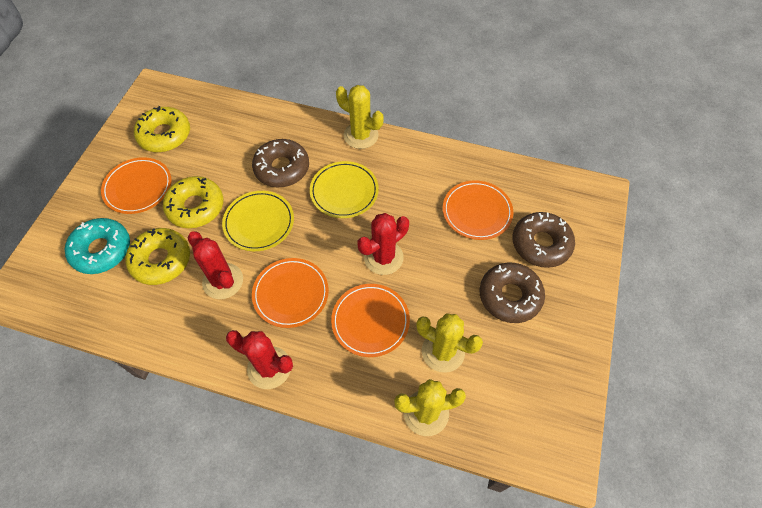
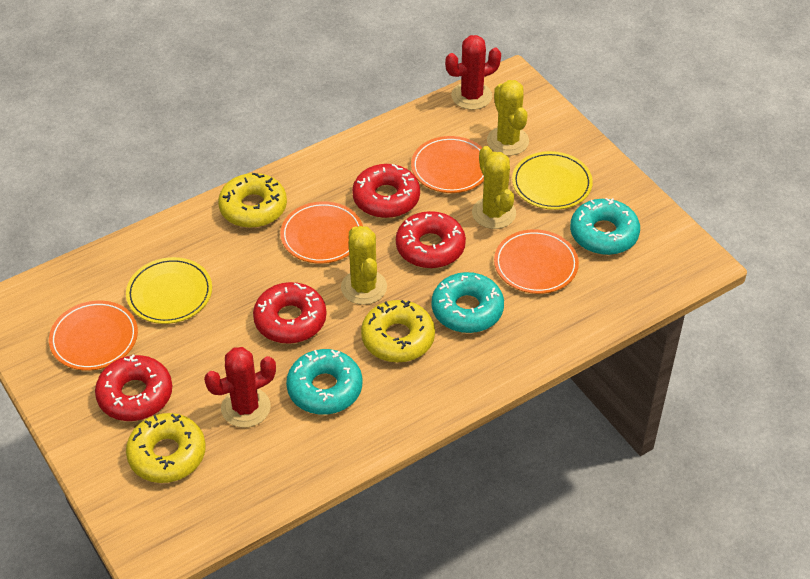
brown donut: 3 -> 0
red cactus: 3 -> 2
red donut: 0 -> 4
turquoise donut: 1 -> 3

